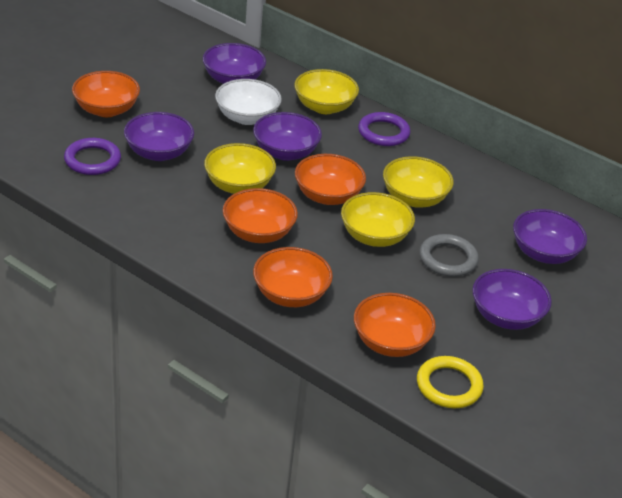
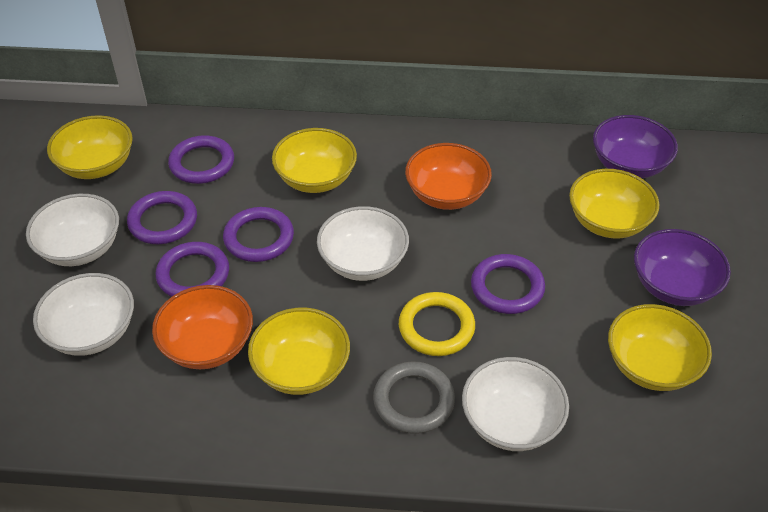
orange bowl: 5 -> 2
purple bowl: 5 -> 2
purple ring: 2 -> 5
white bowl: 1 -> 4
yellow bowl: 4 -> 5

